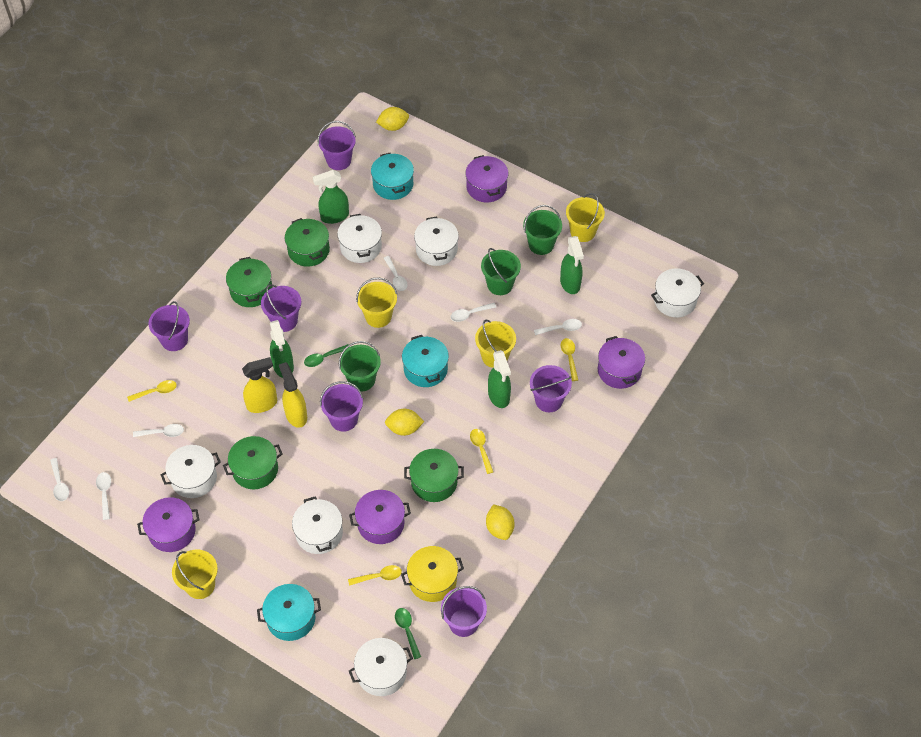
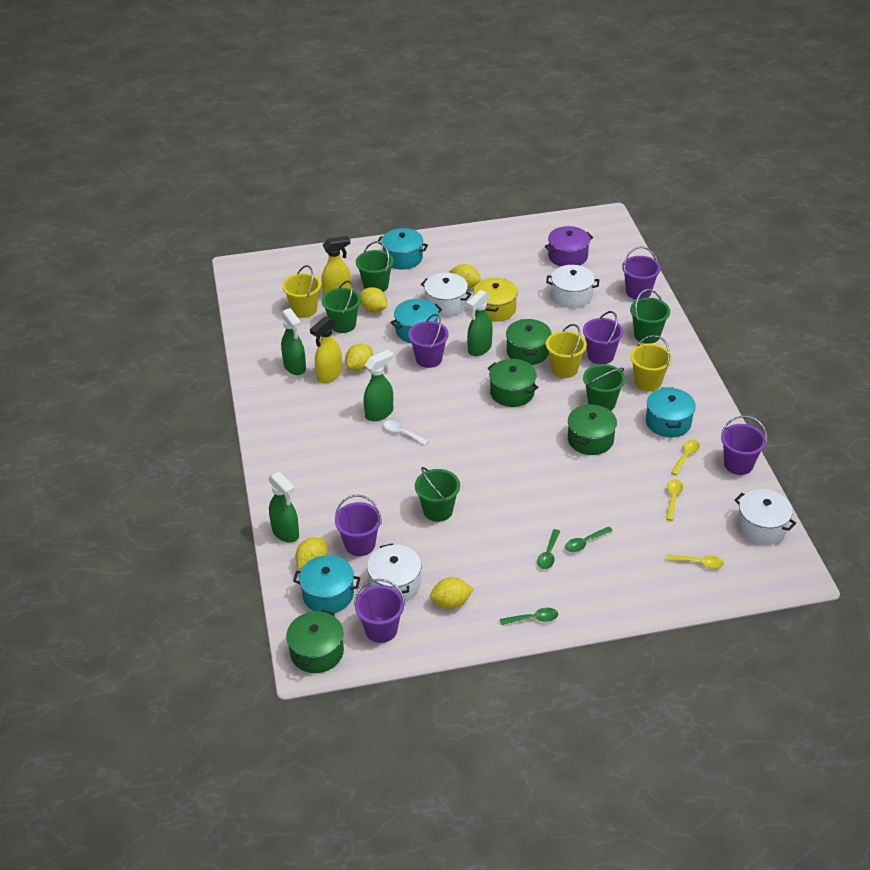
green bucket: 3 -> 5
green spoon: 2 -> 3
purple pot: 4 -> 1
turquoise pot: 3 -> 4
white pot: 6 -> 4
white spoon: 6 -> 1
yellow bucket: 4 -> 3
yellow lemon: 3 -> 5
yellow spoon: 4 -> 3

